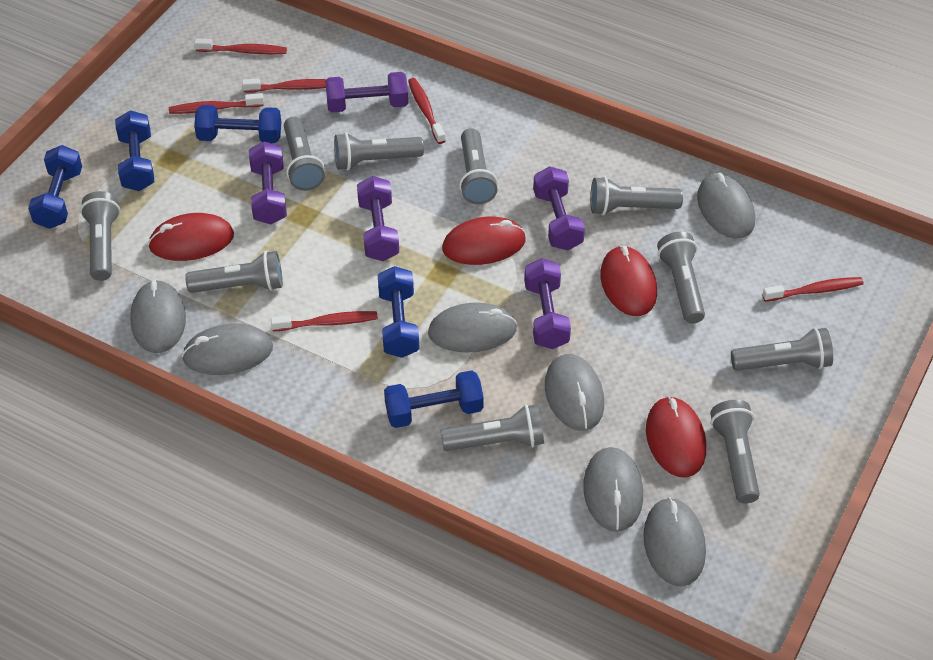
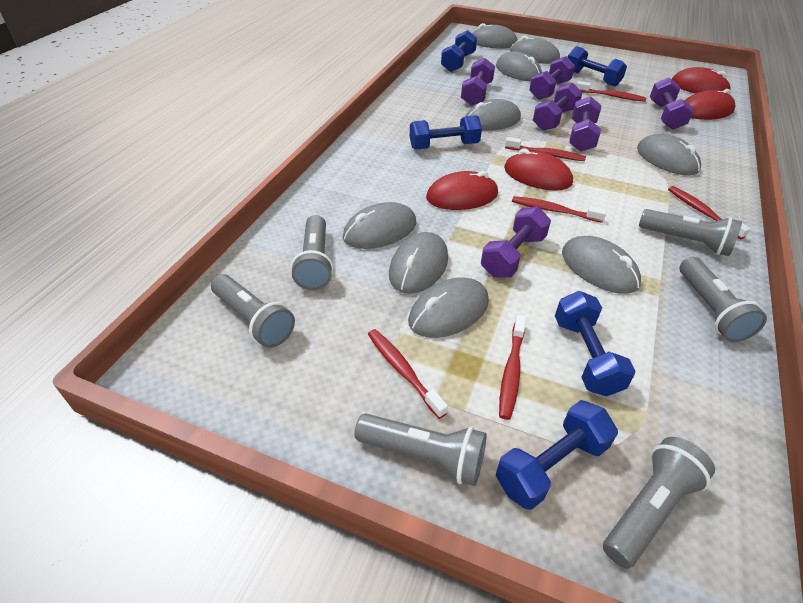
grey flashlight: 10 -> 6
grey mouse: 7 -> 9
purple dumbbell: 5 -> 6

